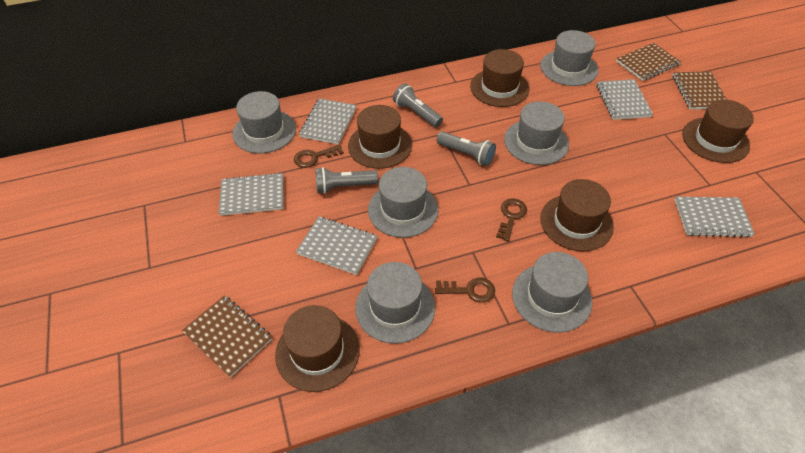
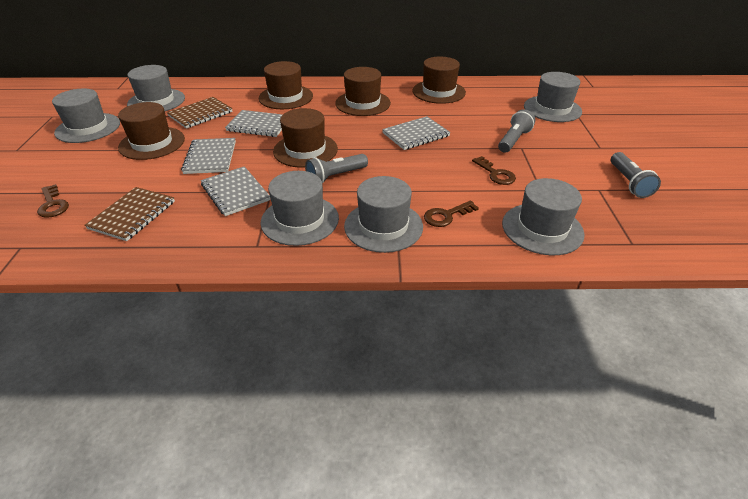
brown notebook: 3 -> 2
grey notebook: 5 -> 4

